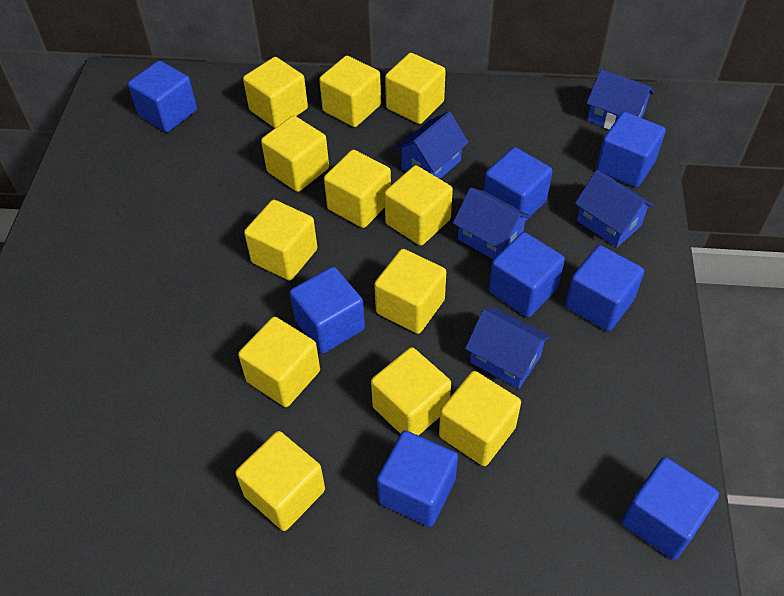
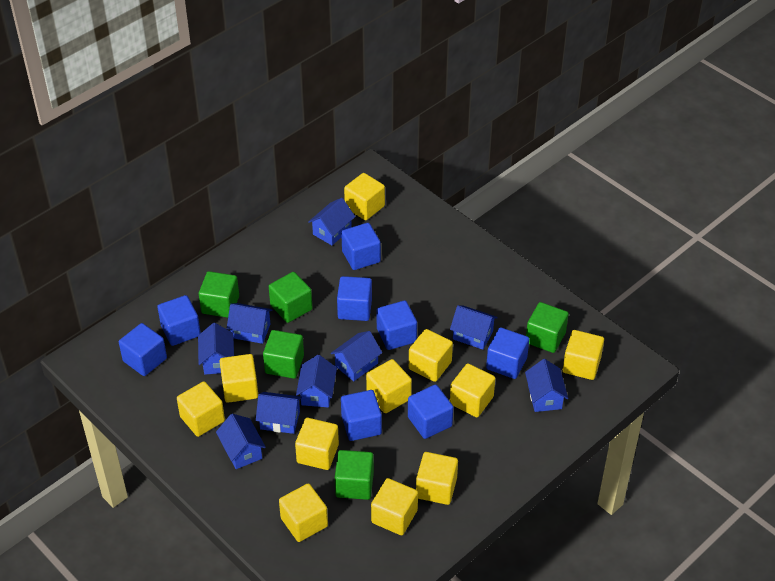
blue house: 5 -> 9
green cube: 0 -> 5
yellow cube: 12 -> 11

